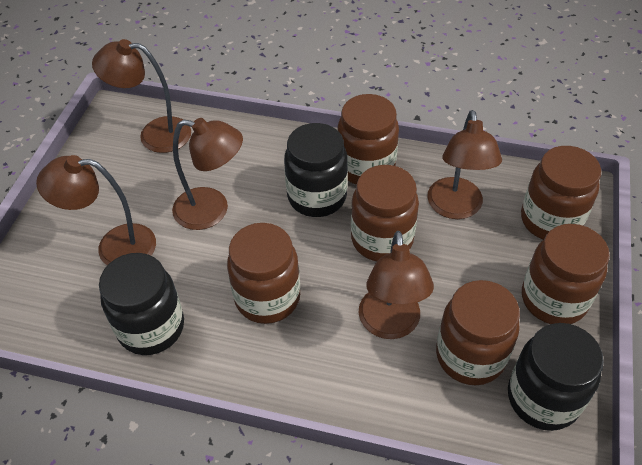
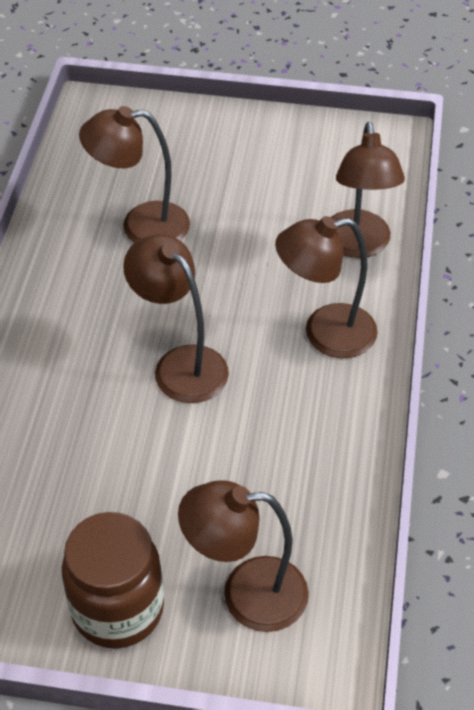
black jar: 3 -> 0
brown jar: 6 -> 1

